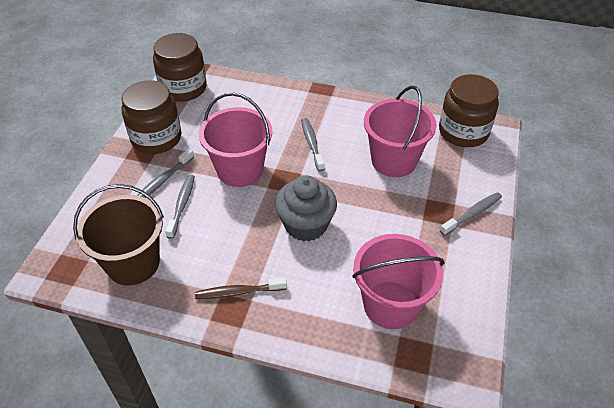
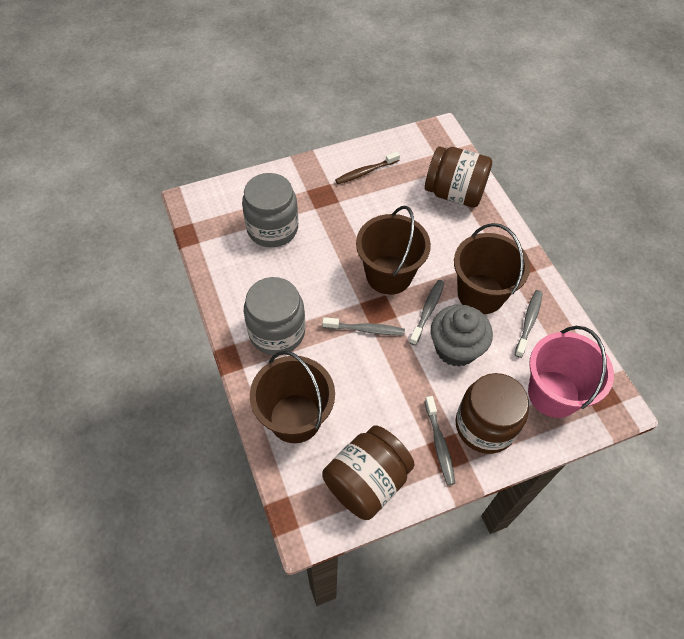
brown bucket: 1 -> 3
grey jar: 0 -> 2
pink bucket: 3 -> 1

